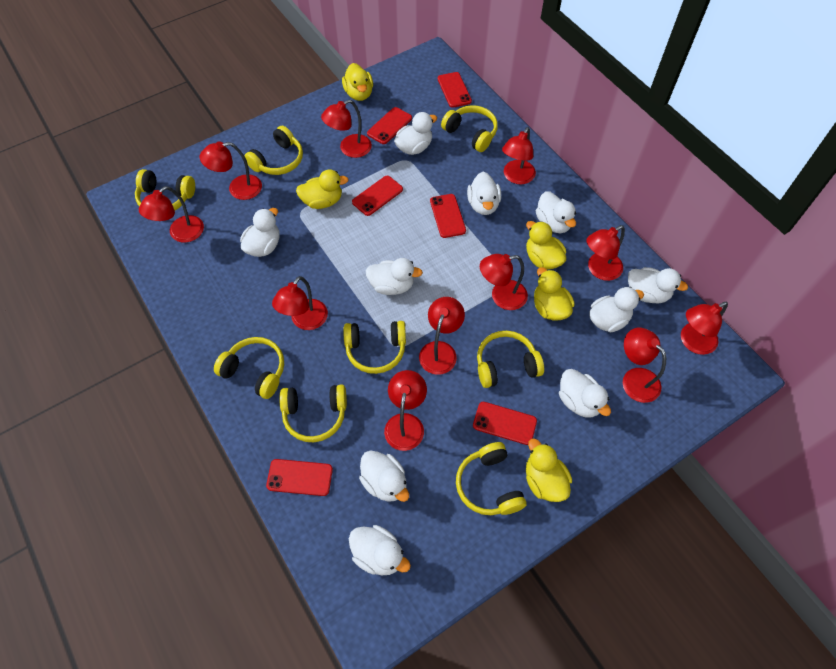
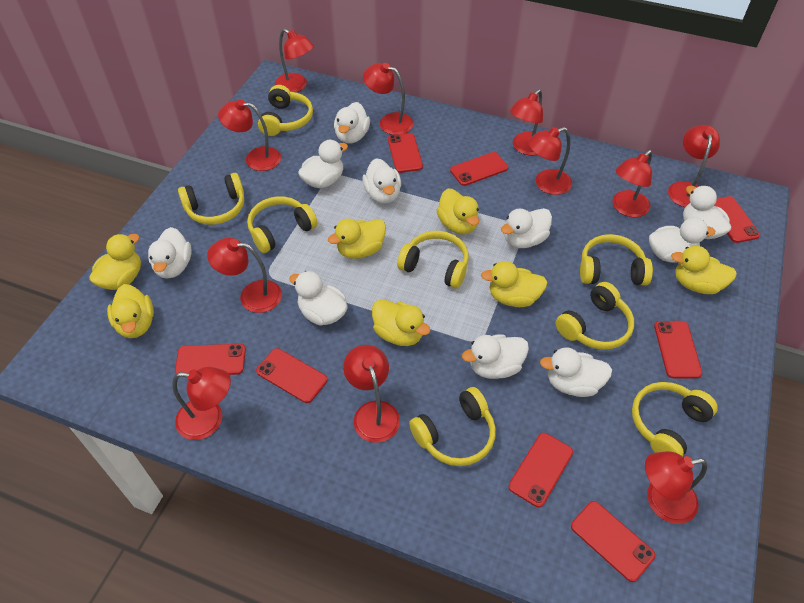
red phone: 6 -> 8
yellow duck: 5 -> 7

